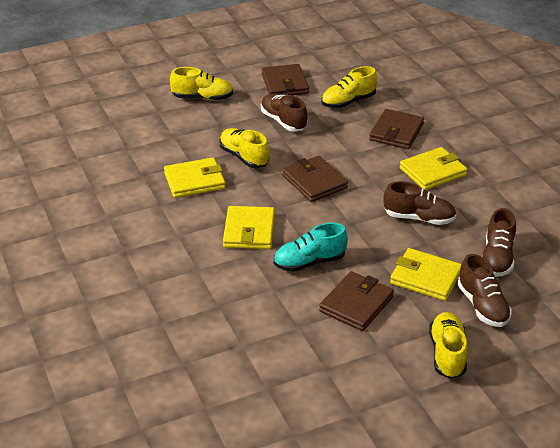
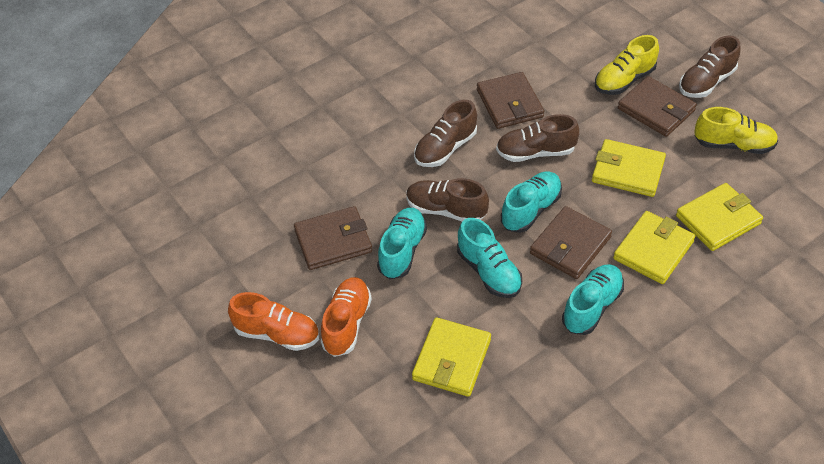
orange shoe: 0 -> 2
turquoise shoe: 1 -> 4
yellow shoe: 4 -> 2

